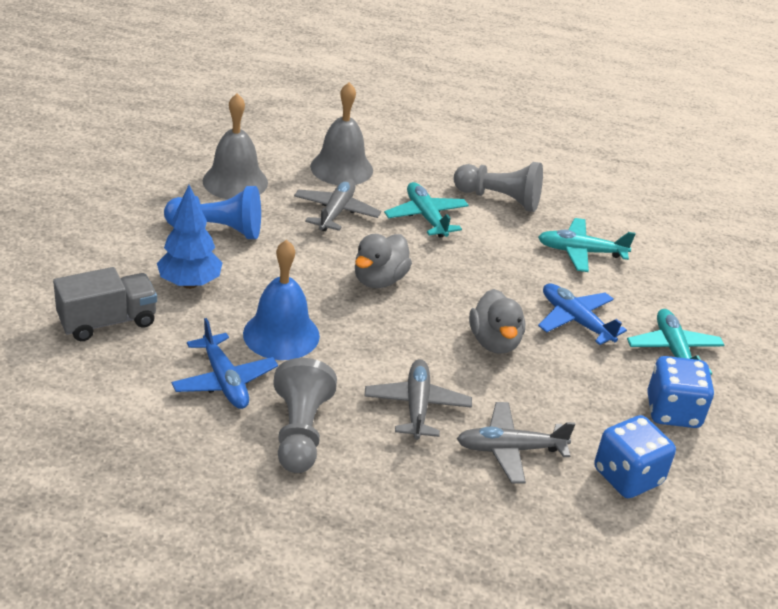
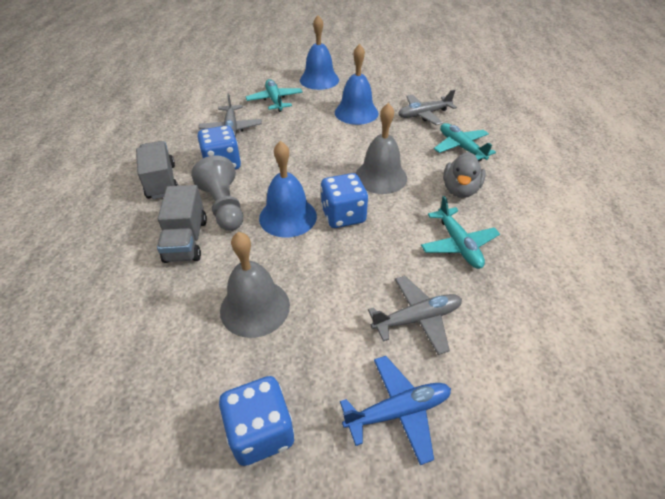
blue bell: 1 -> 3
blue dice: 2 -> 3
blue pawn: 1 -> 0
blue plane: 2 -> 1
blue tree: 1 -> 0
grey duck: 2 -> 1
grey pawn: 2 -> 1
grey truck: 1 -> 2

